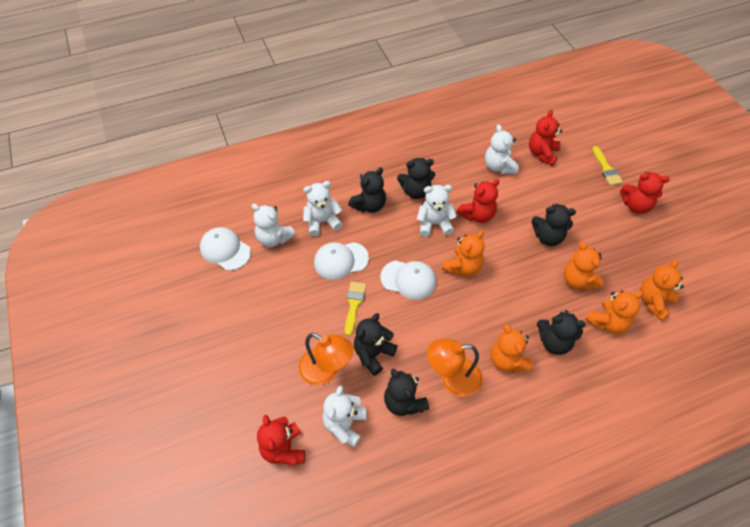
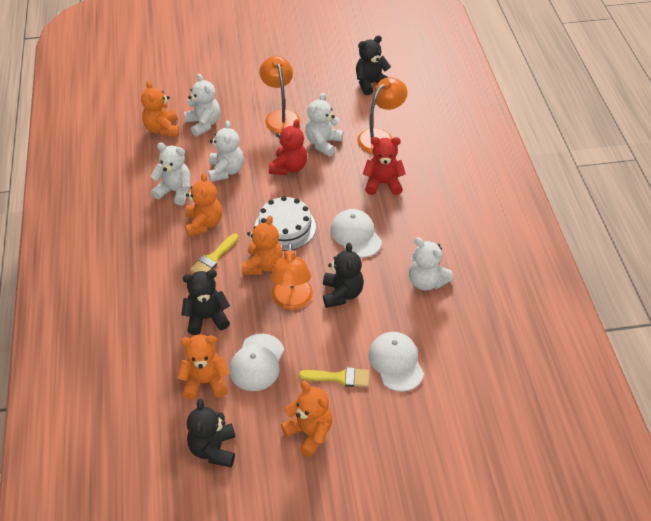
black teddy bear: 6 -> 4
orange lamp: 2 -> 3
red teddy bear: 4 -> 2
white cake: 0 -> 1

